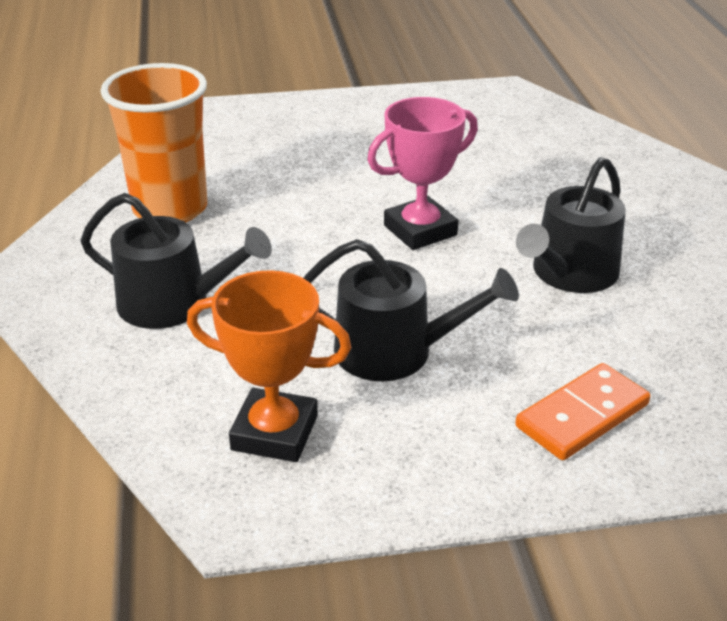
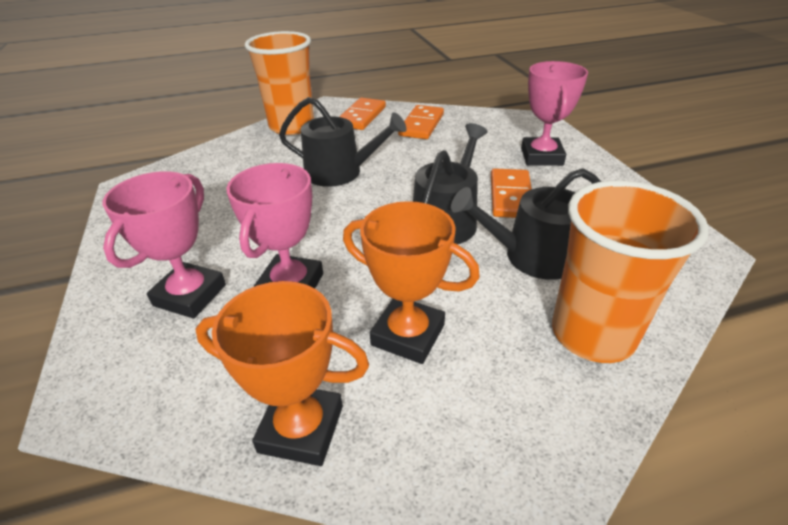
orange cup: 1 -> 2
orange domino: 1 -> 3
orange trophy: 1 -> 2
pink trophy: 1 -> 3

